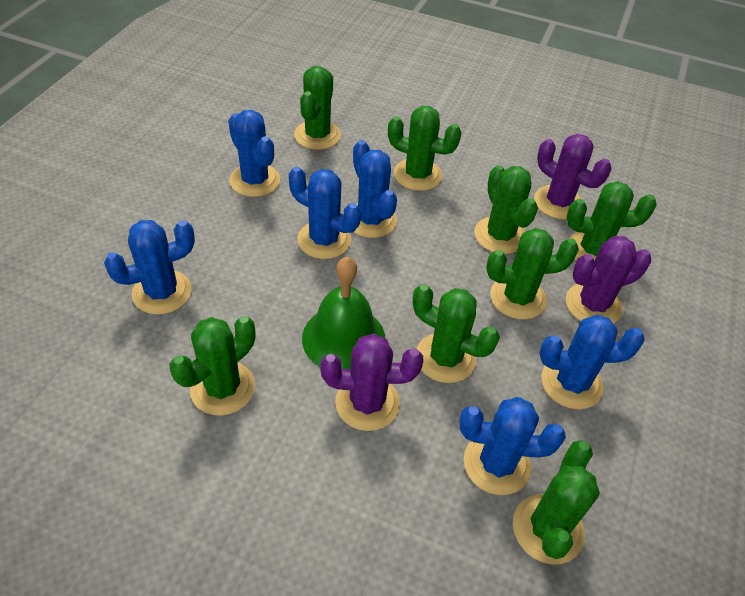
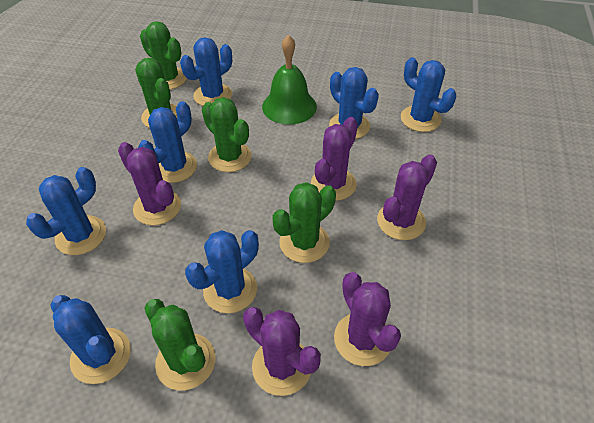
blue cactus: 6 -> 7
green cactus: 8 -> 5
purple cactus: 3 -> 5

